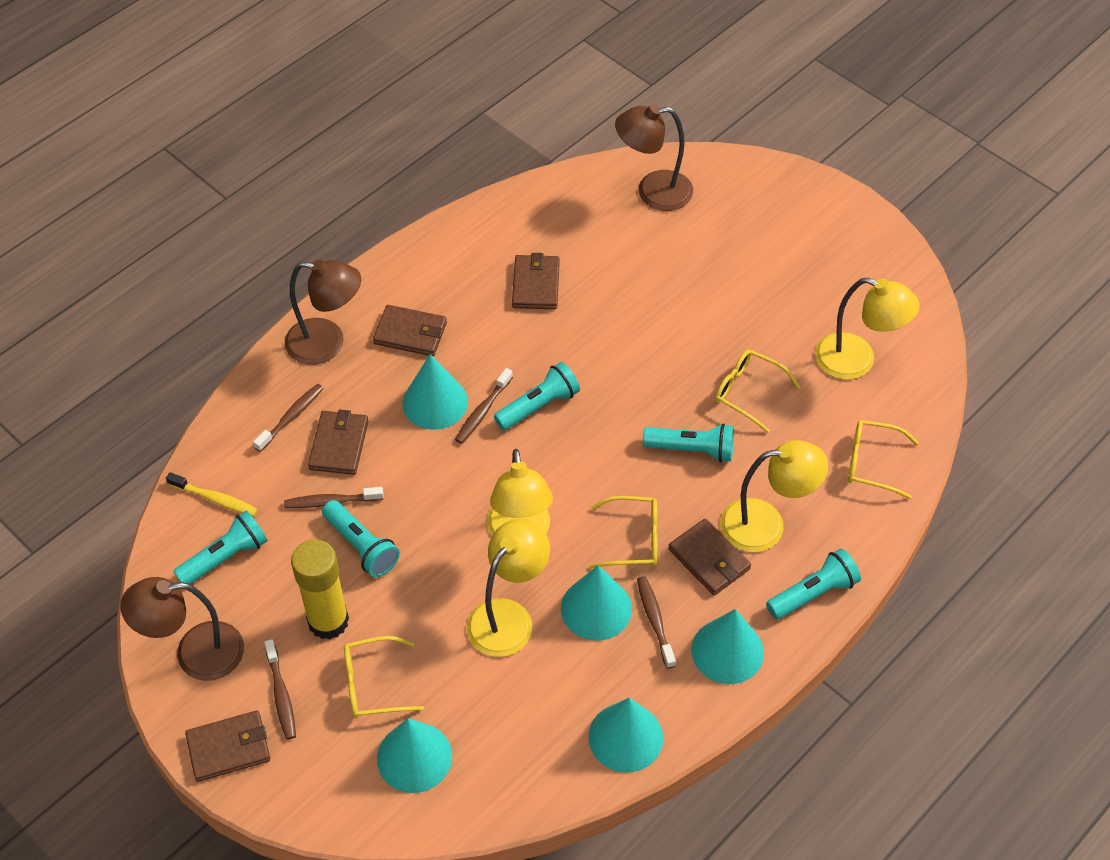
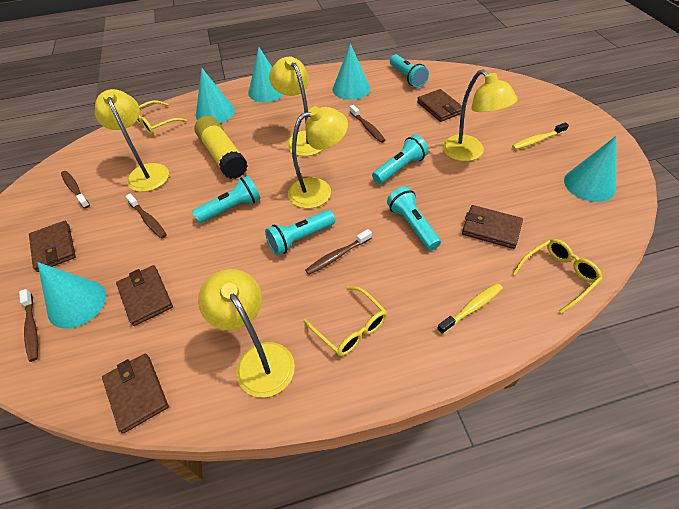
brown lamp: 3 -> 0
yellow glasses: 4 -> 3
yellow lamp: 4 -> 5
yellow toothbrush: 1 -> 2

